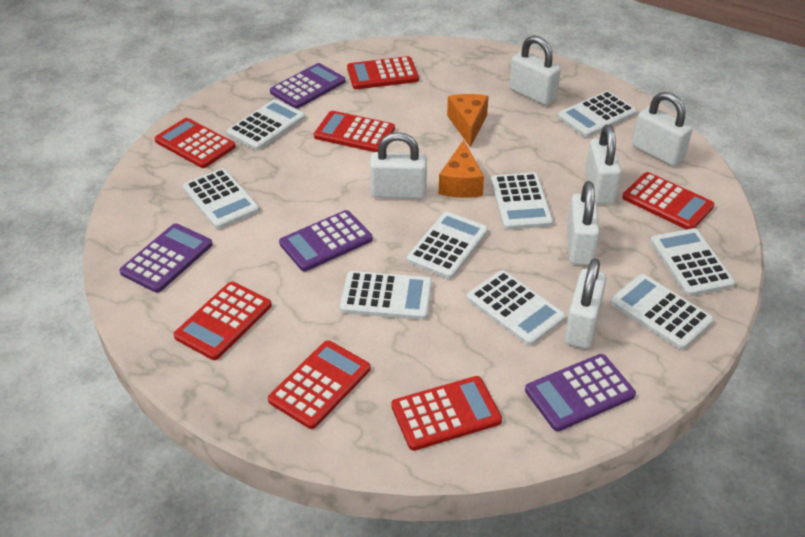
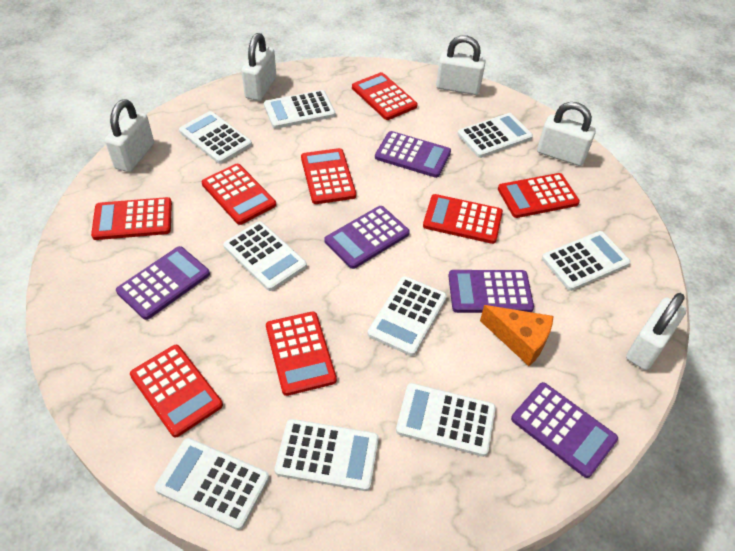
orange cheese: 2 -> 1
purple calculator: 4 -> 5
red calculator: 7 -> 8
white padlock: 6 -> 5

